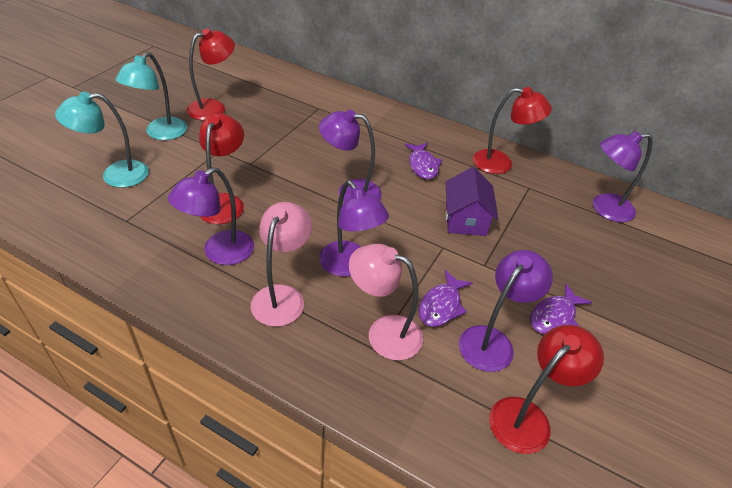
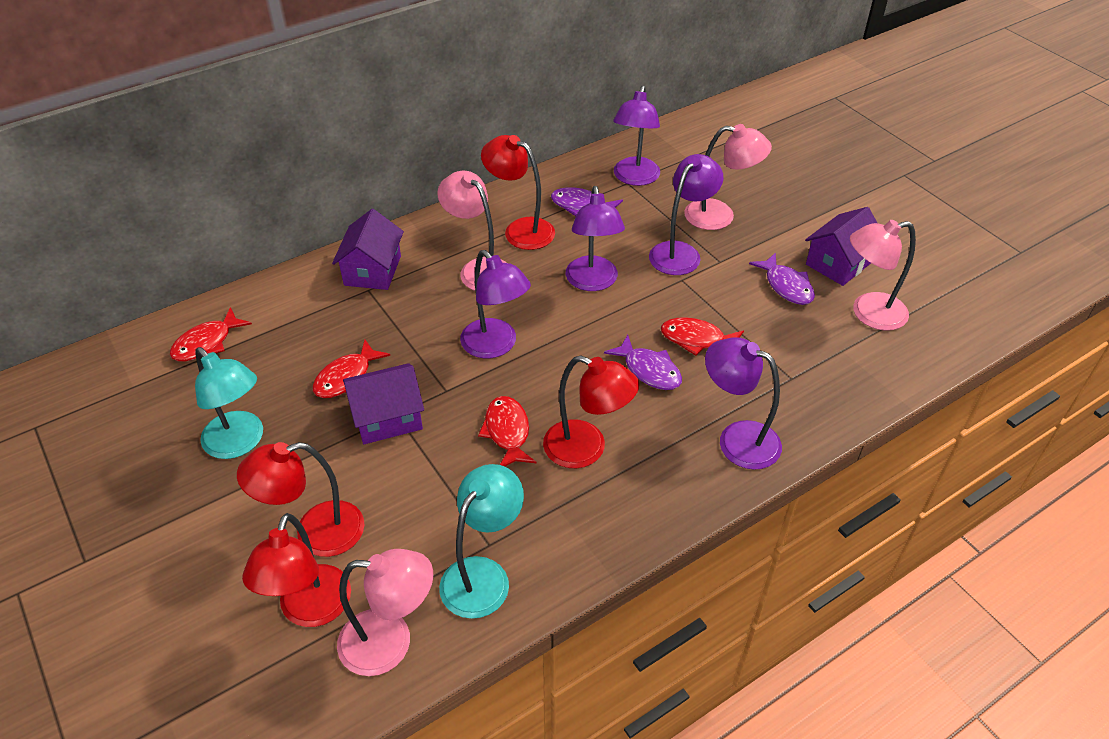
pink lamp: 2 -> 4
purple house: 1 -> 3
red fish: 0 -> 4

